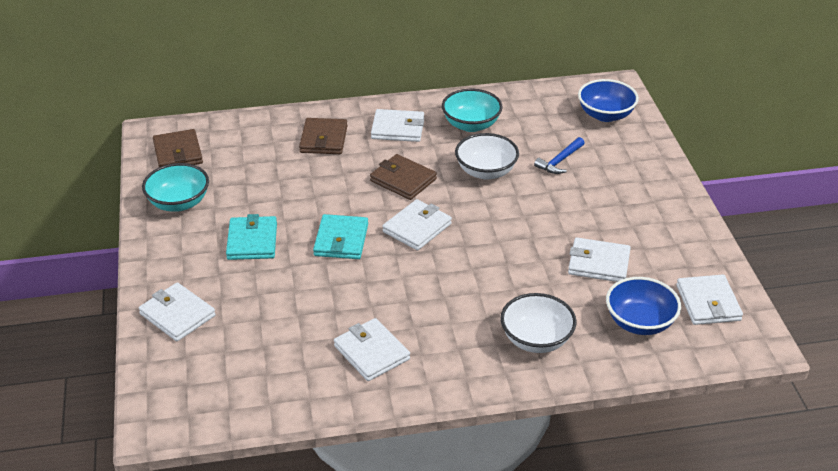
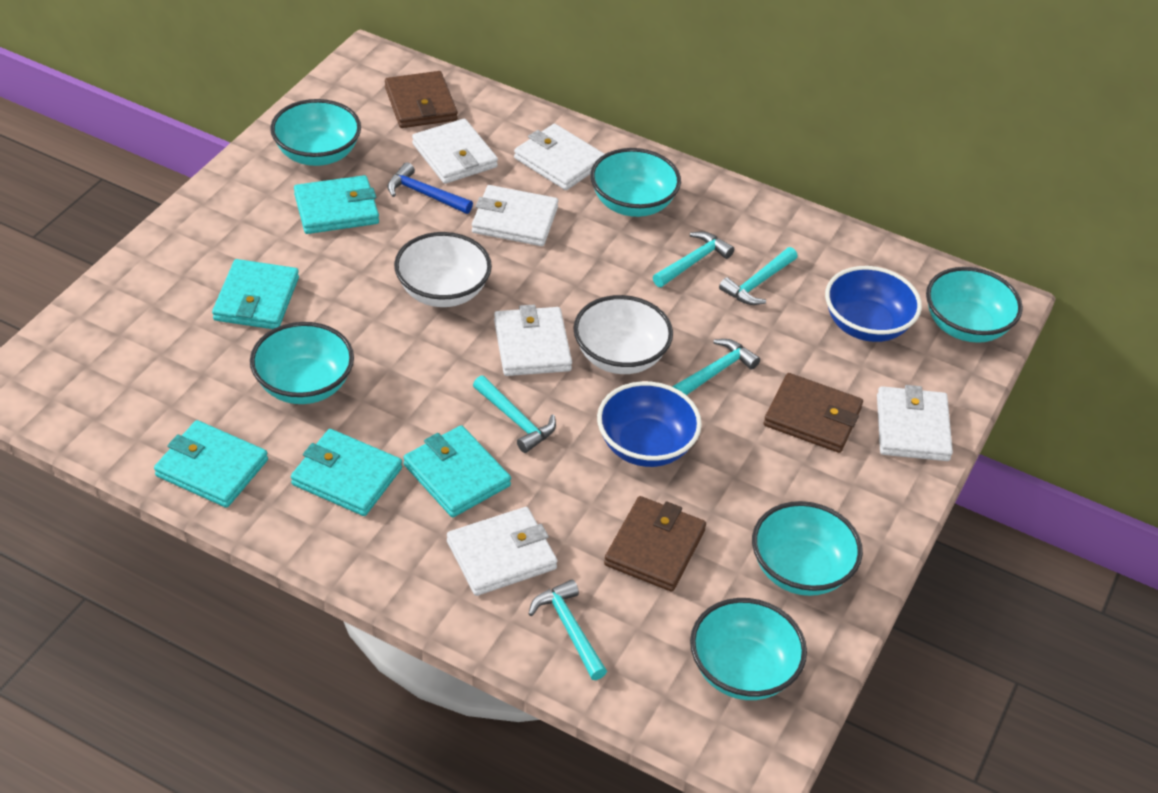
turquoise bowl: 2 -> 6
turquoise hammer: 0 -> 5
turquoise wallet: 2 -> 5

